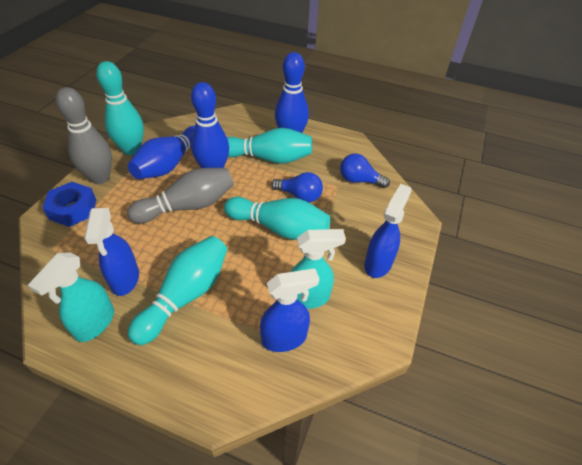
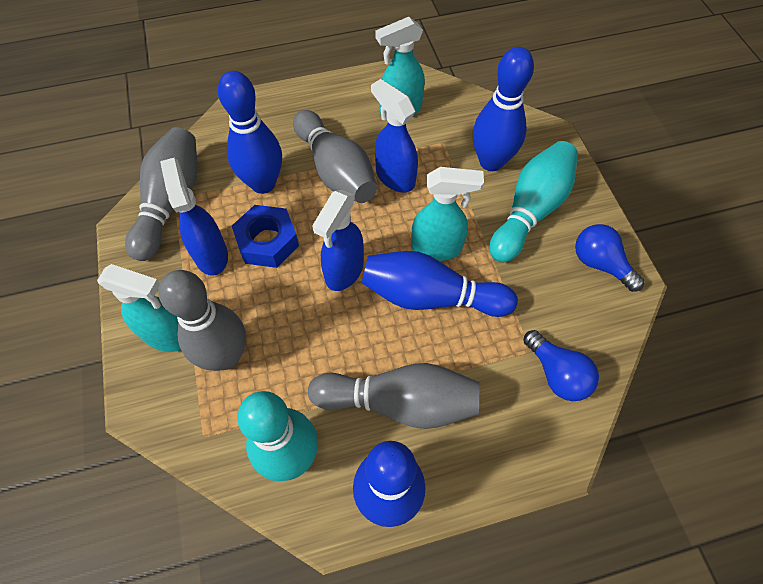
blue bowling pin: 3 -> 4
grey bowling pin: 2 -> 4
turquoise bowling pin: 4 -> 2
turquoise spray bottle: 2 -> 3

